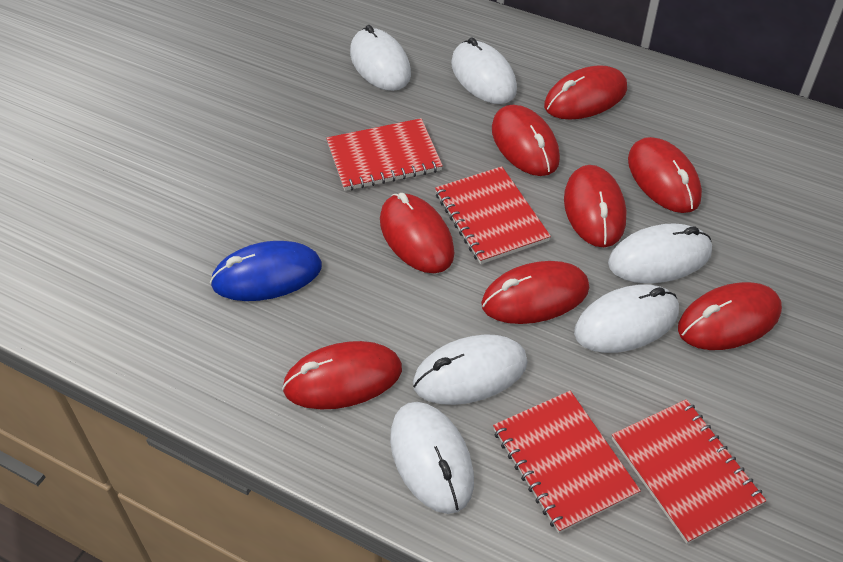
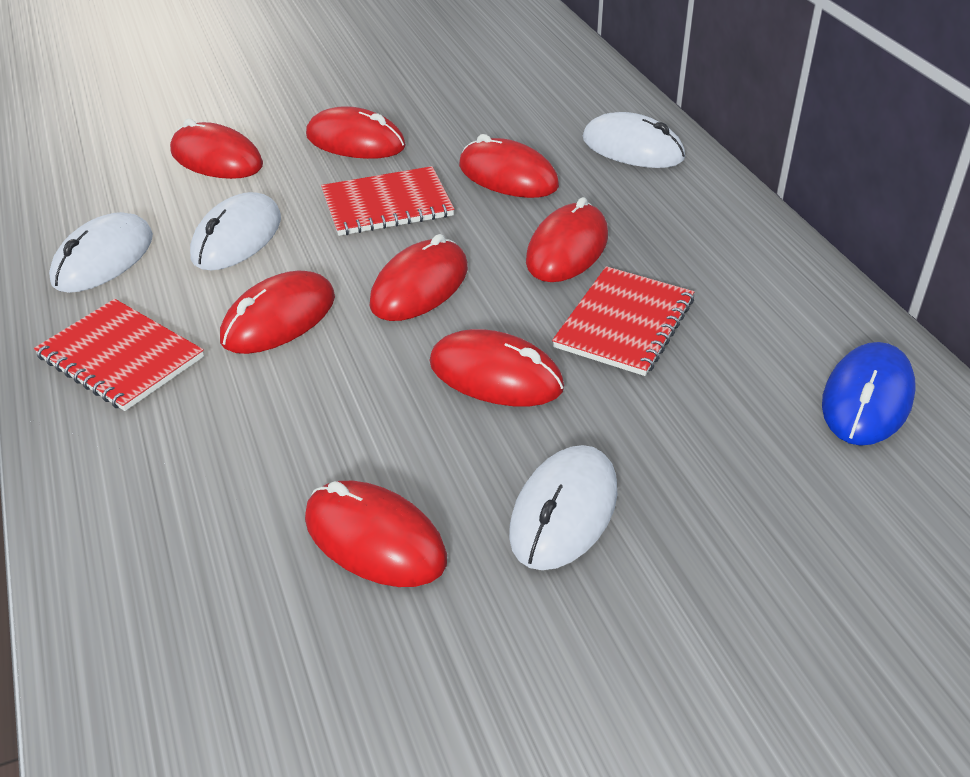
red notebook: 4 -> 3
white mouse: 6 -> 4

